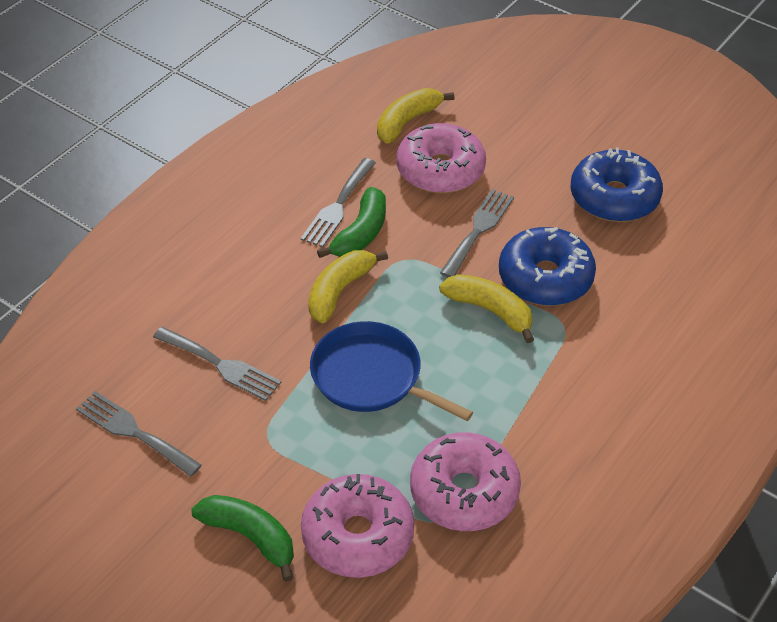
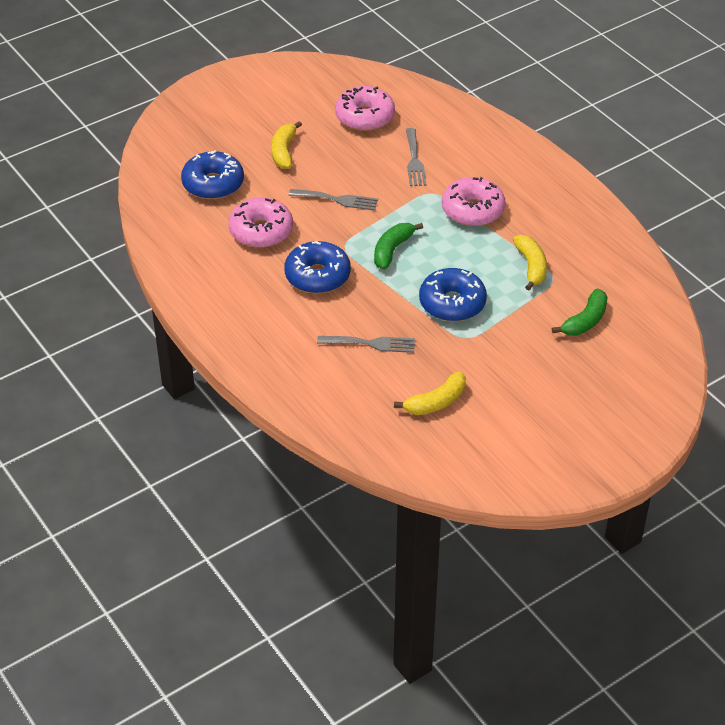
blue donut: 2 -> 3
blue pan: 1 -> 0
grey fork: 4 -> 3

